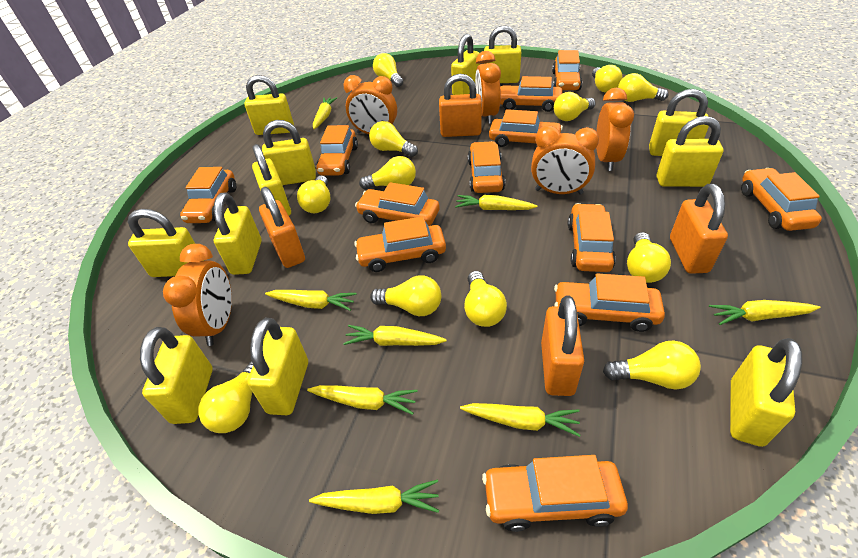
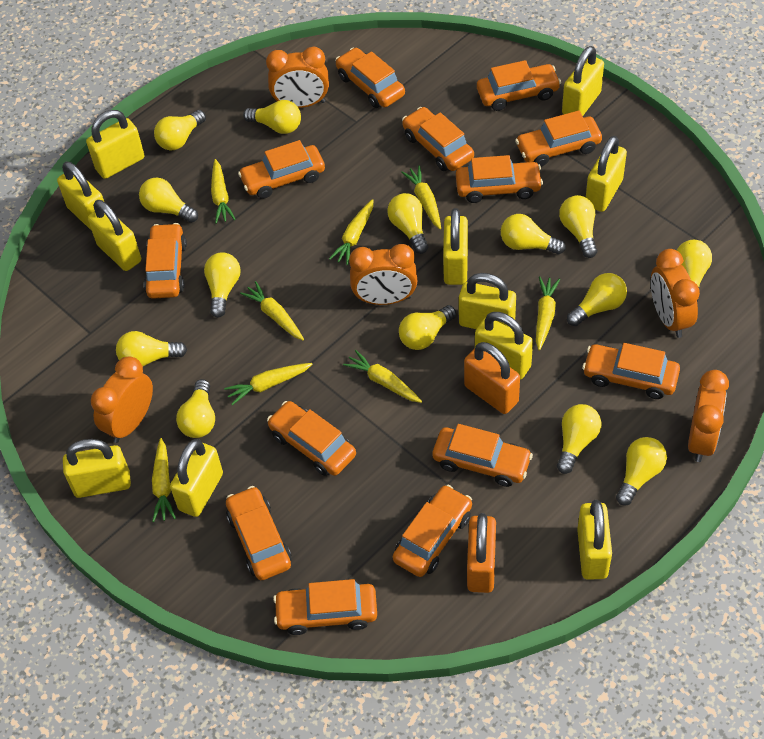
orange car: 12 -> 13
orange padlock: 4 -> 2
yellow light bulb: 12 -> 14
yellow padlock: 12 -> 11

